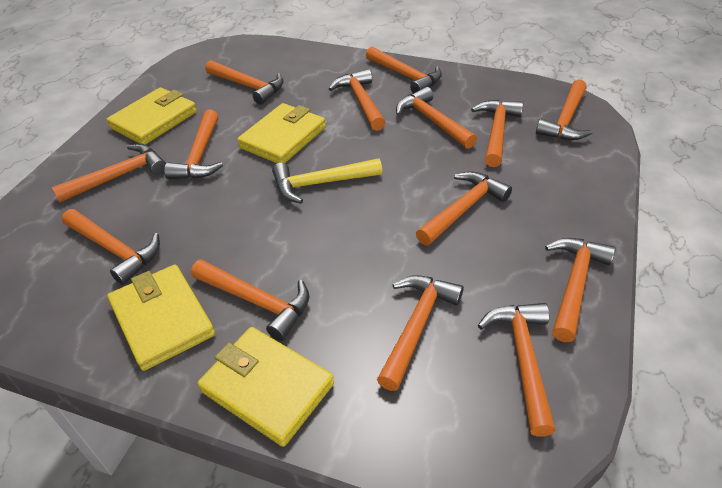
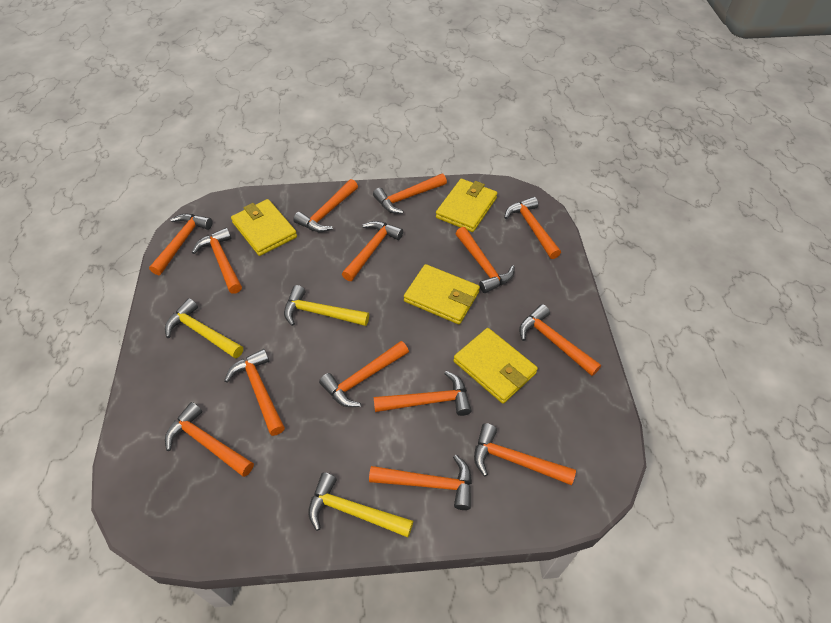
yellow hammer: 1 -> 3

